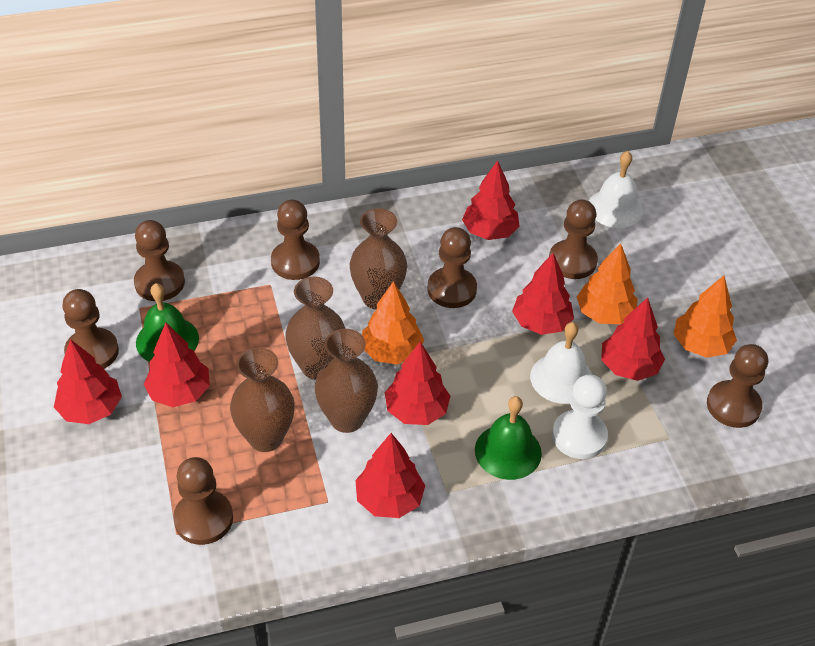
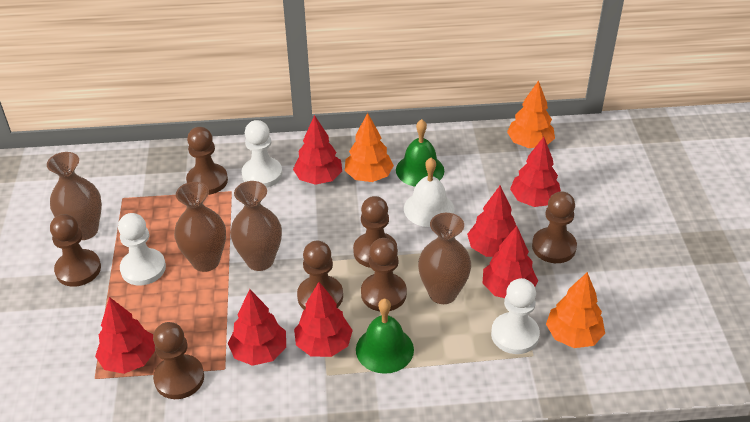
white bell: 2 -> 1
white pawn: 1 -> 3

